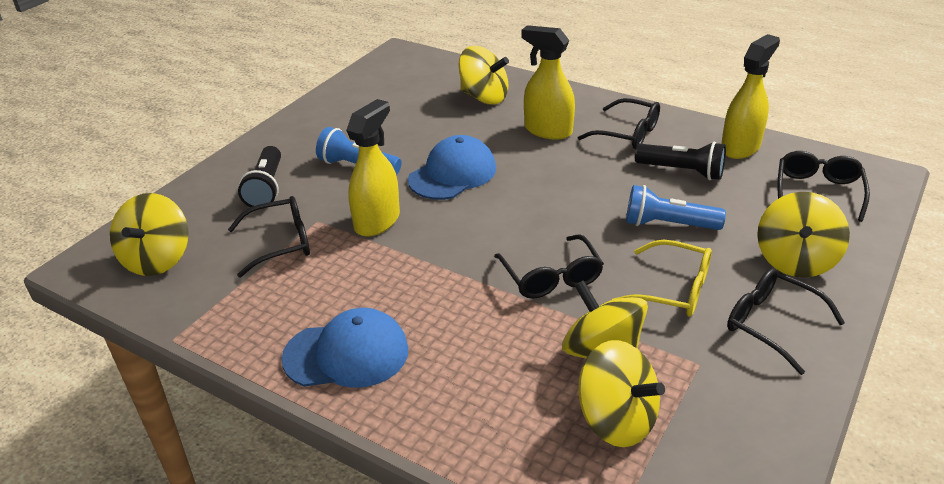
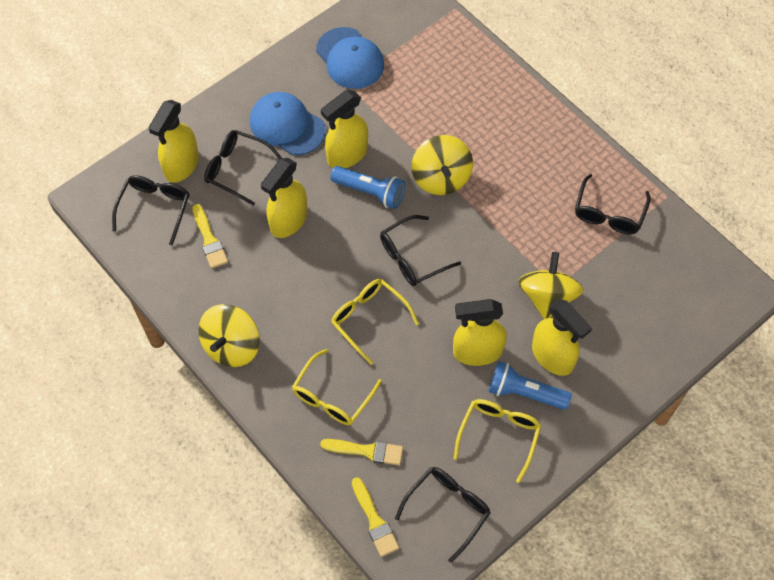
black flashlight: 2 -> 0
yellow brush: 0 -> 3
yellow glasses: 1 -> 3
yellow spinning top: 5 -> 3
yellow spray bottle: 3 -> 5

